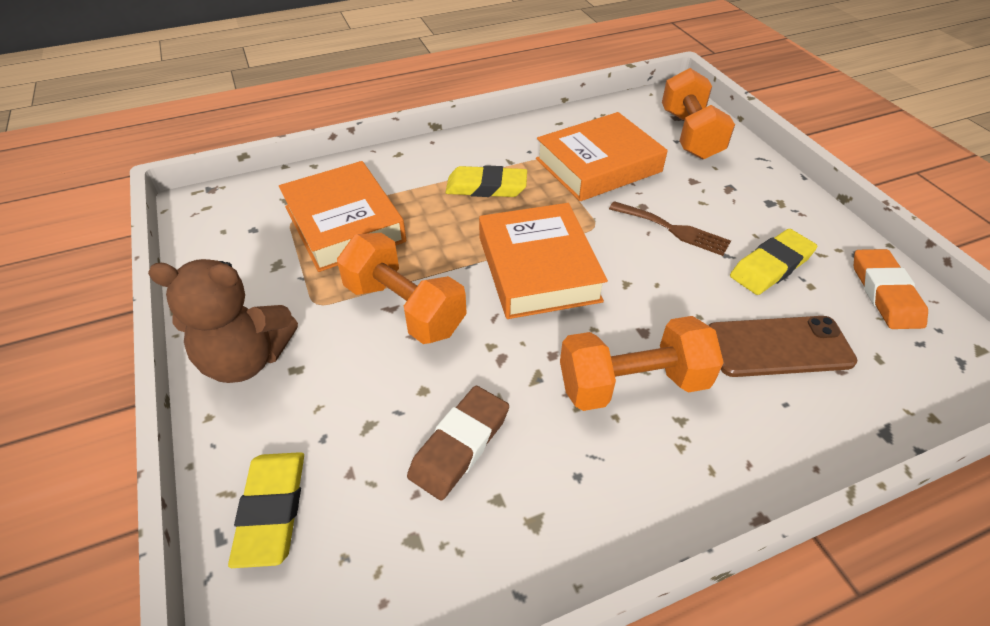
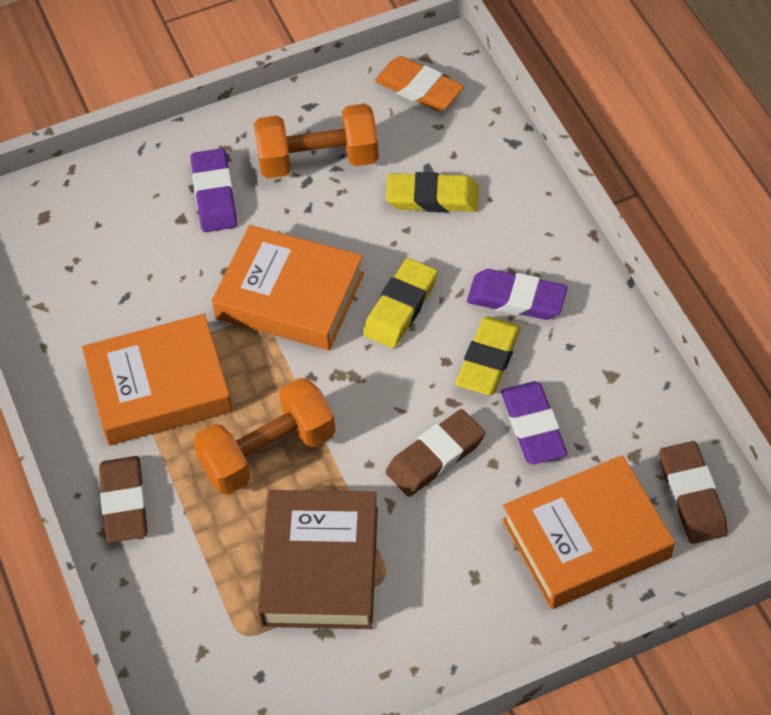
brown book: 0 -> 1
brown eraser: 1 -> 3
brown fork: 1 -> 0
brown phone: 1 -> 0
brown teddy bear: 1 -> 0
orange dumbbell: 3 -> 2
purple eraser: 0 -> 3

